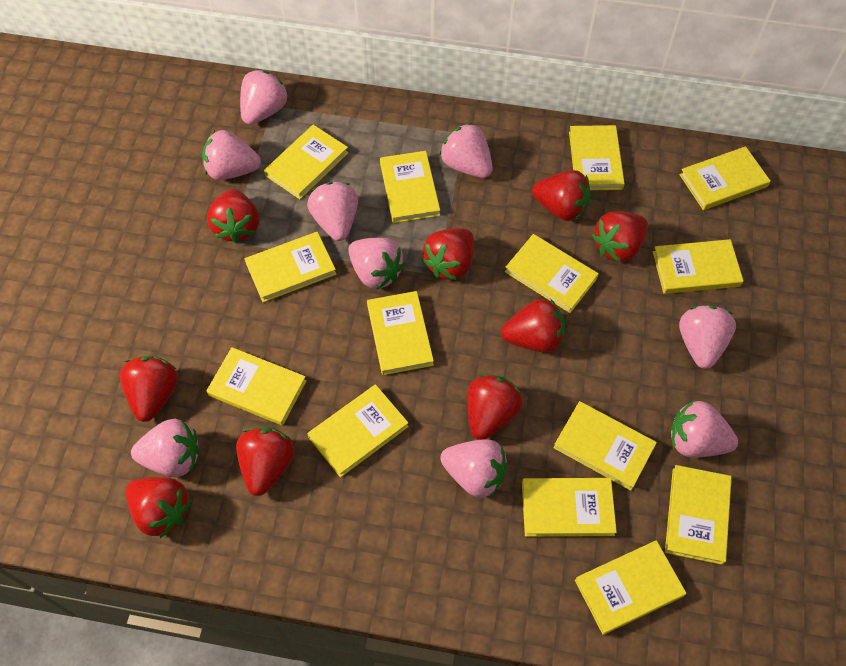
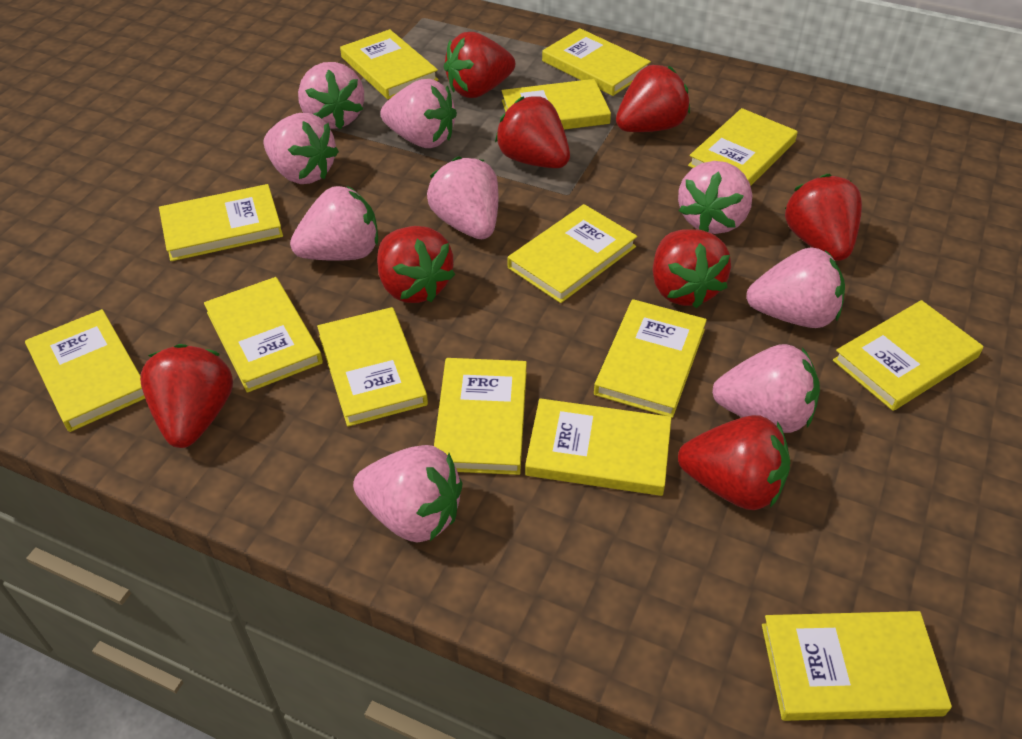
red strawberry: 9 -> 8

